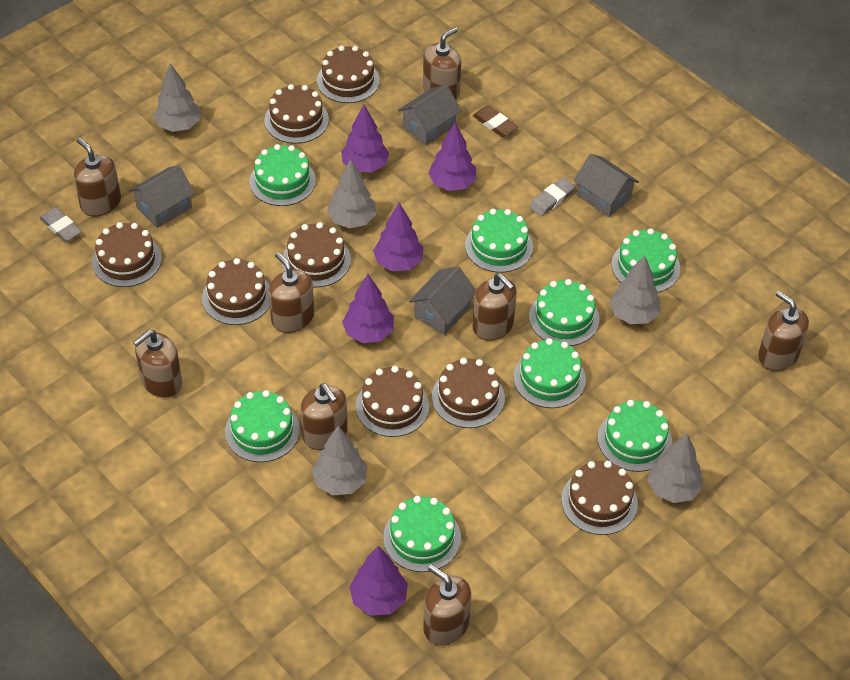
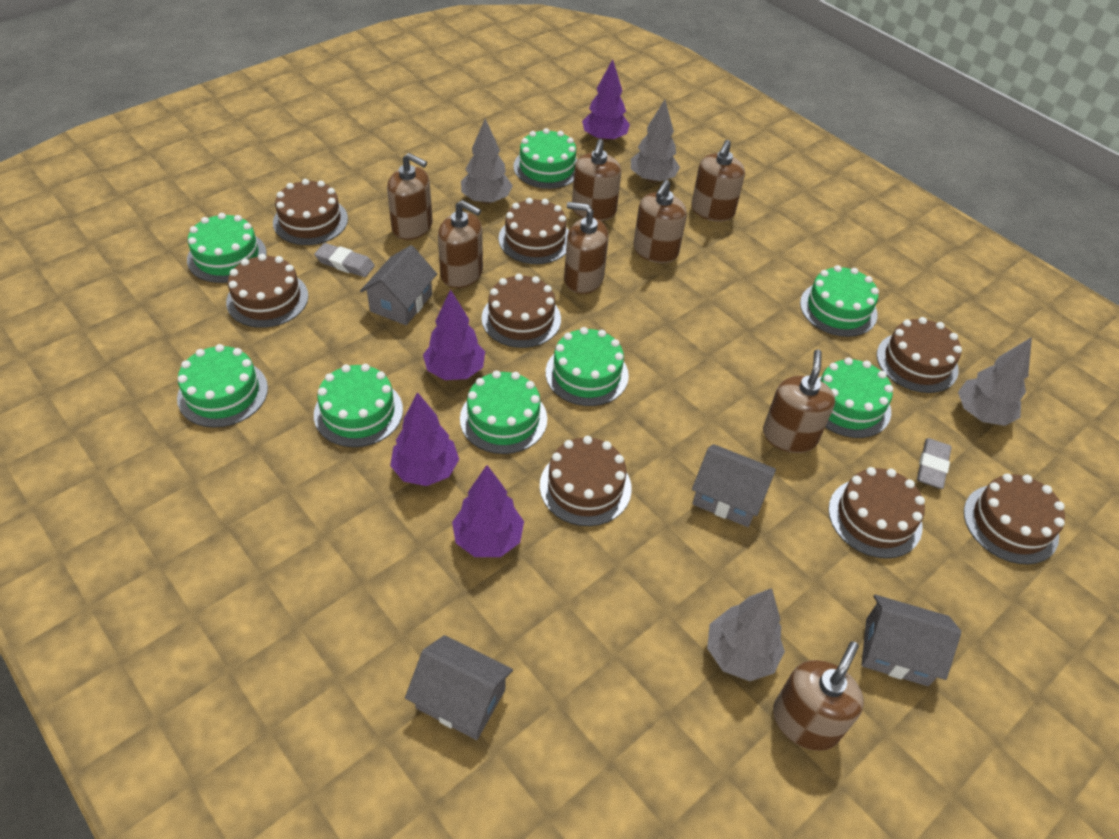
brown eraser: 1 -> 0
grey tree: 5 -> 4
purple tree: 5 -> 4

